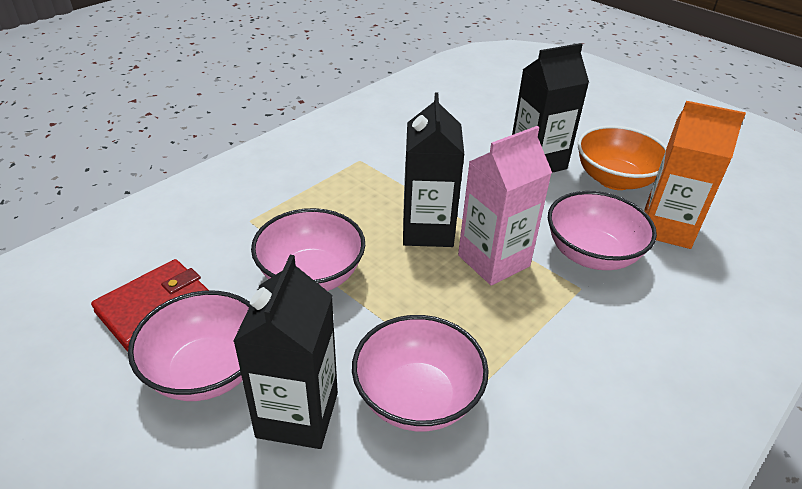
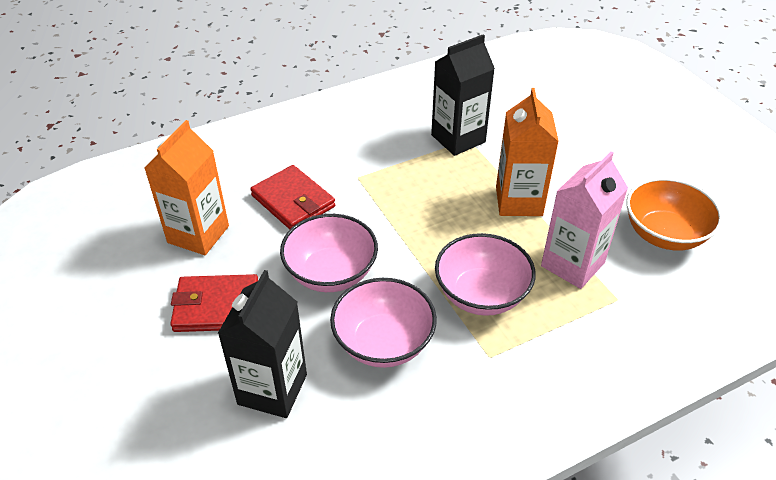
black carton: 3 -> 2
orange carton: 1 -> 2
pink bowl: 4 -> 3
red wallet: 1 -> 2

